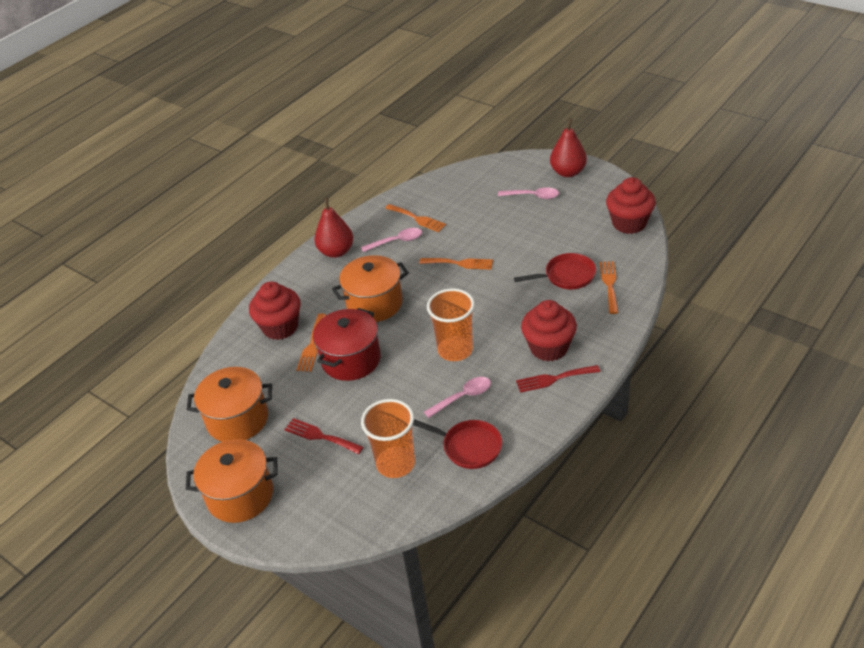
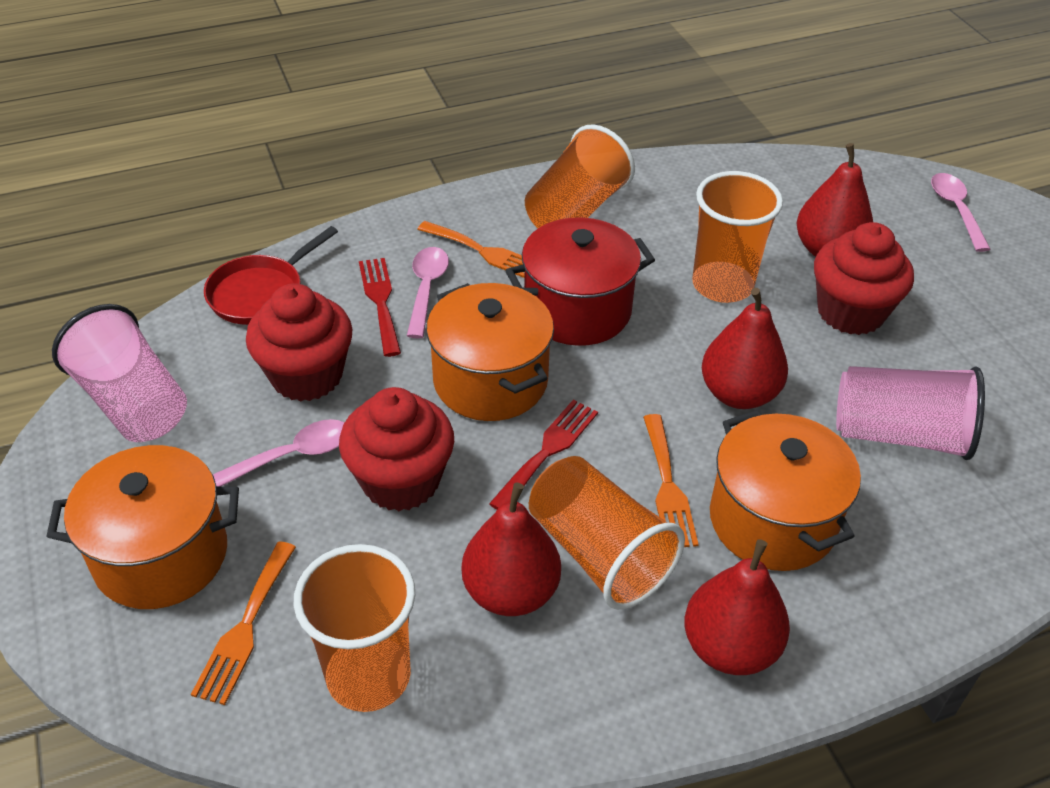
orange cup: 2 -> 4
orange fork: 4 -> 3
pink cup: 0 -> 2
red pan: 2 -> 1
red pear: 2 -> 4

